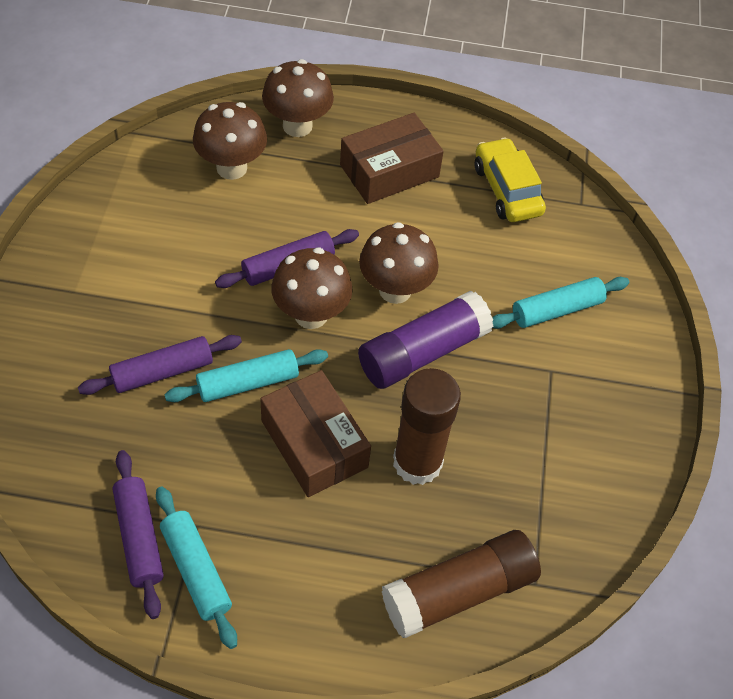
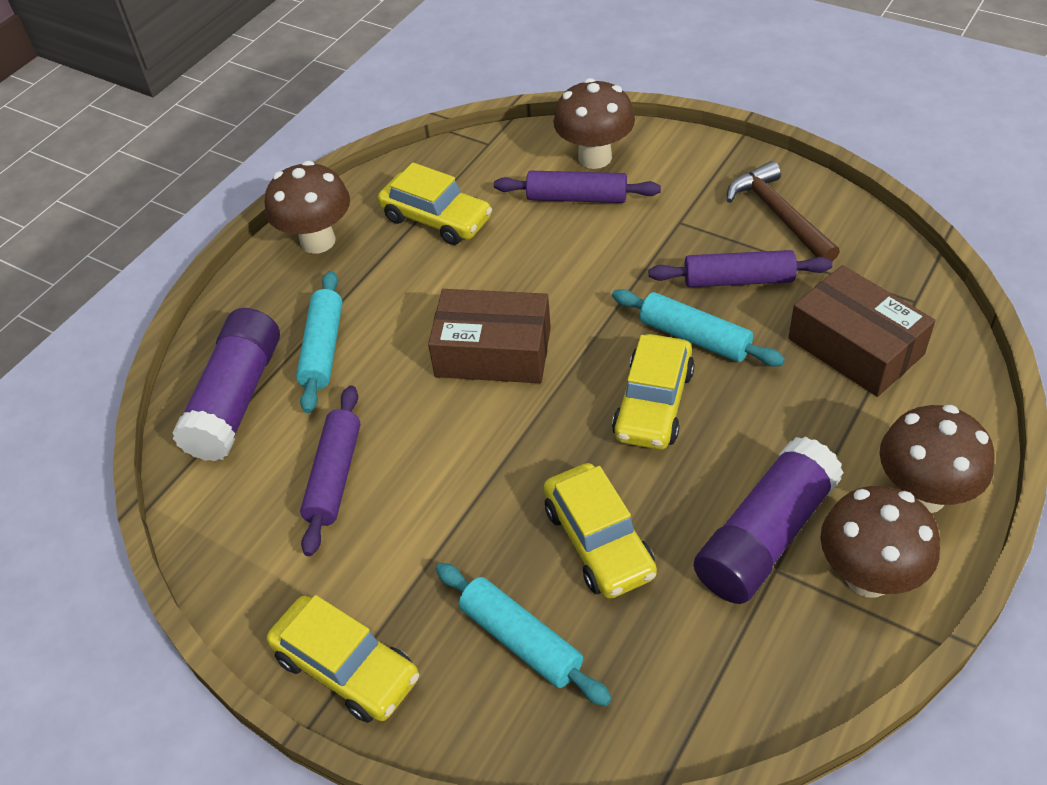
brown glue stick: 2 -> 0
brown hammer: 0 -> 1
purple glue stick: 1 -> 2
yellow car: 1 -> 4

